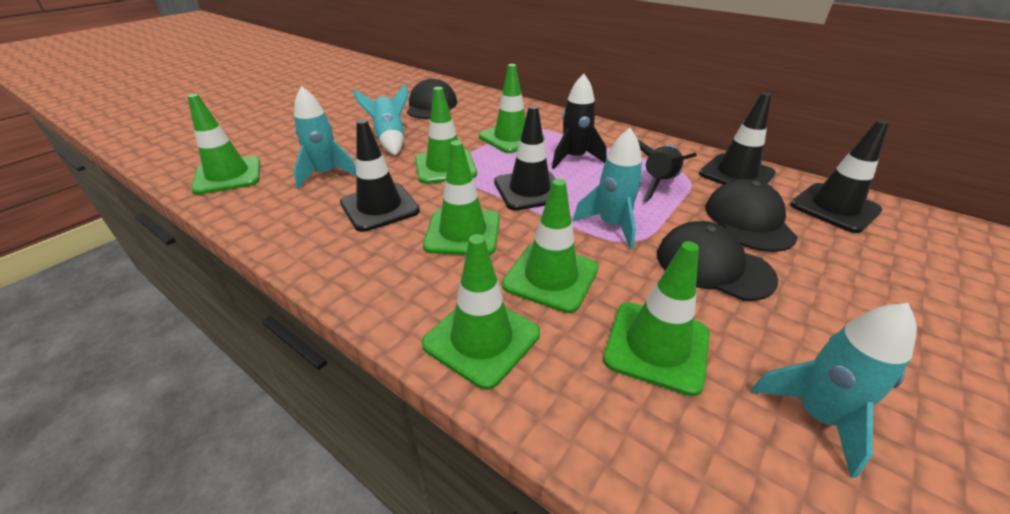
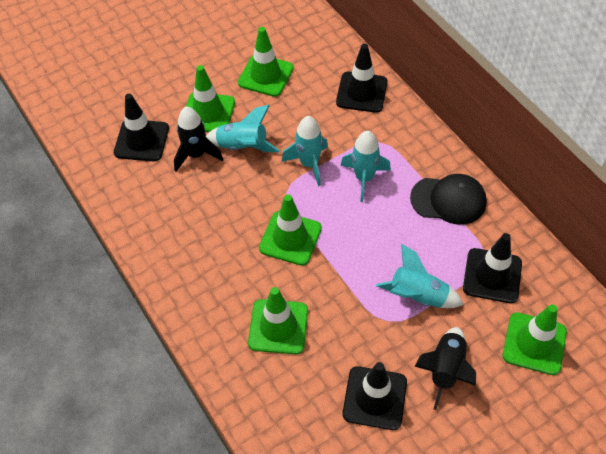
black cap: 3 -> 1
green traffic cone: 7 -> 5

